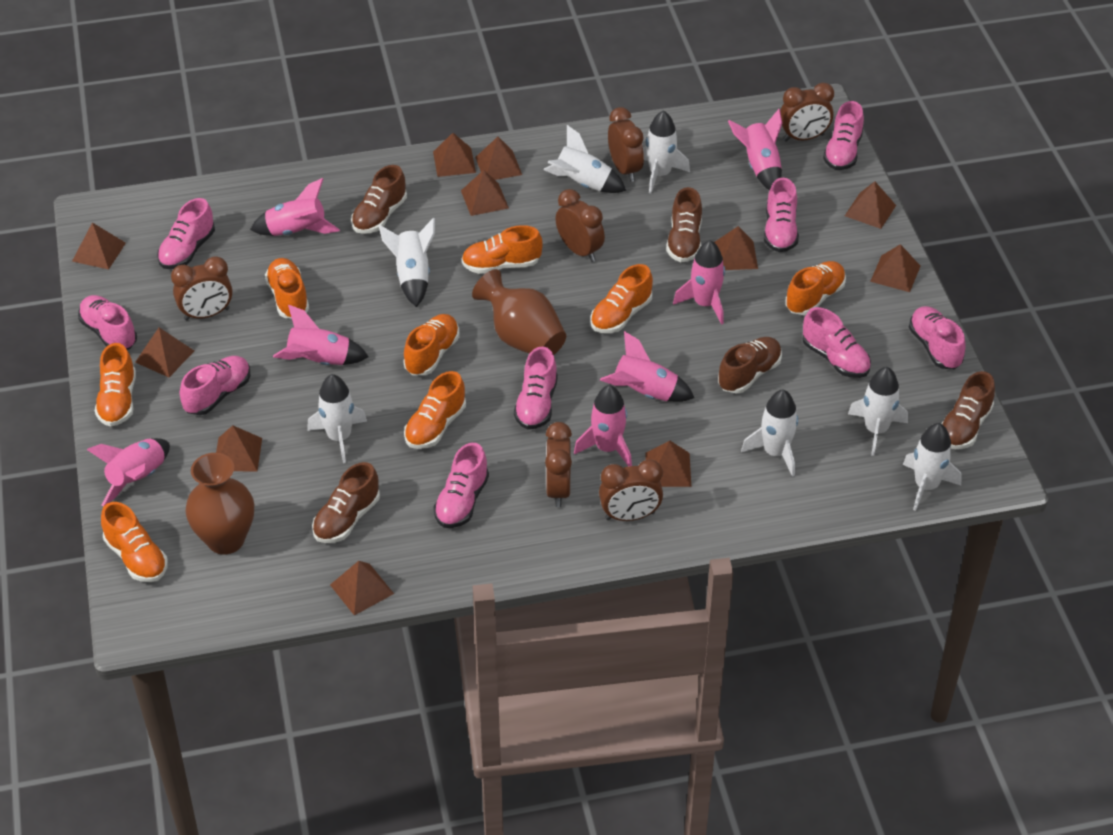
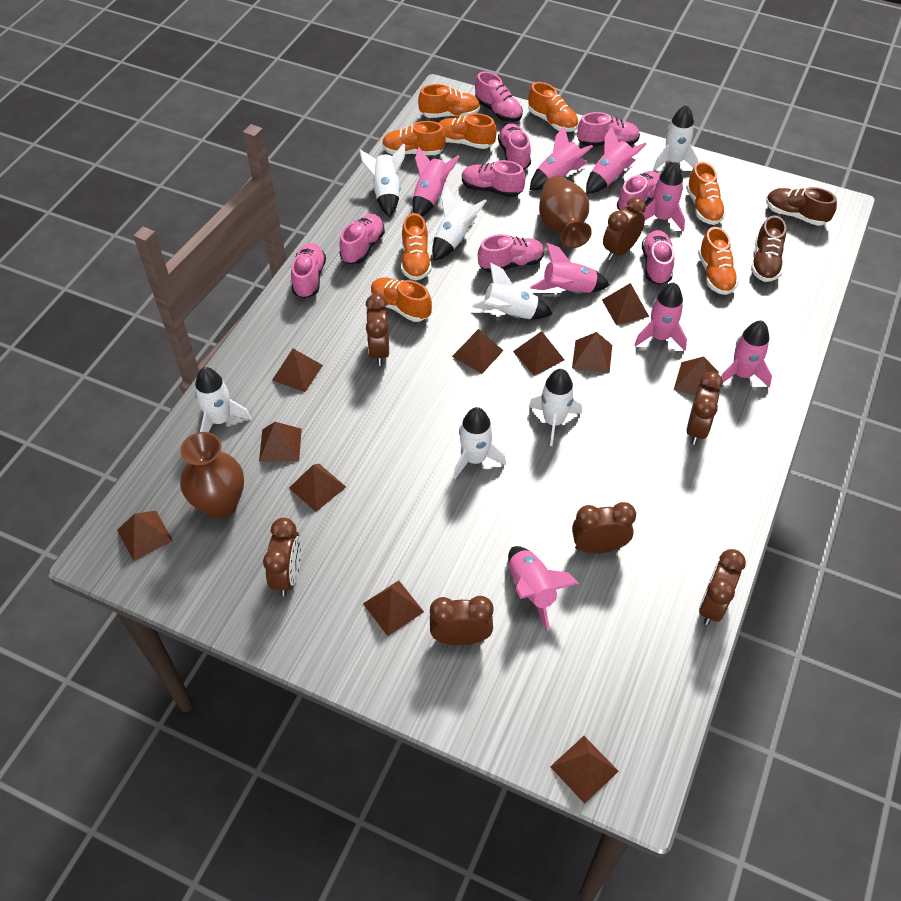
brown clock: 6 -> 7
brown shoe: 5 -> 2
pink rocket: 7 -> 8

